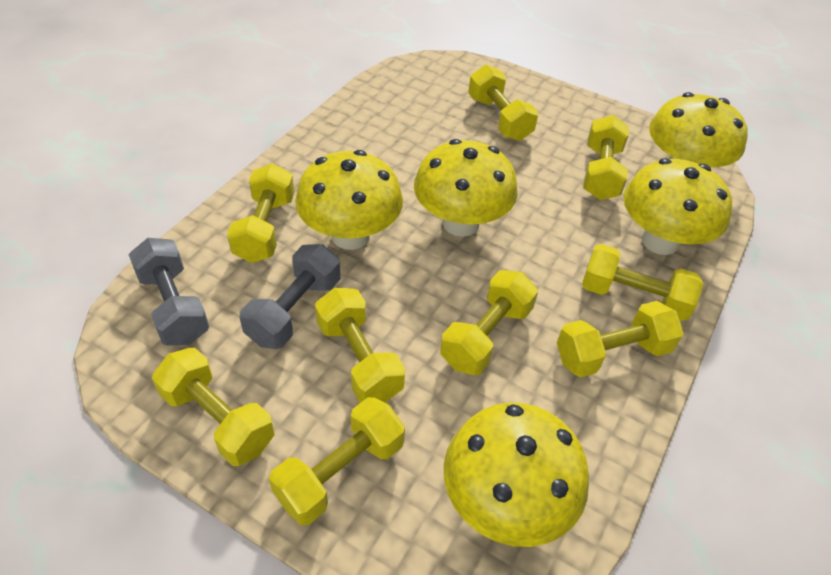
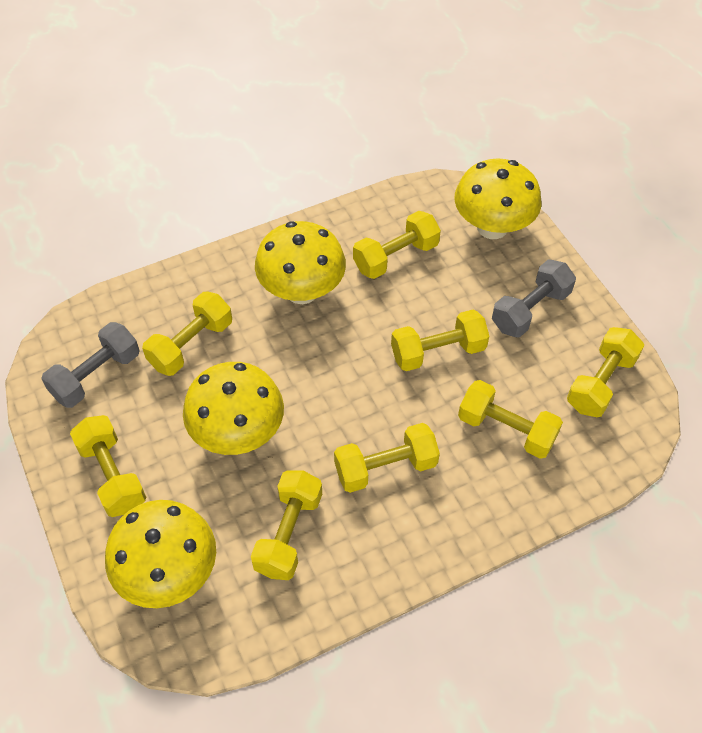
yellow dumbbell: 9 -> 8
yellow mushroom: 5 -> 4

